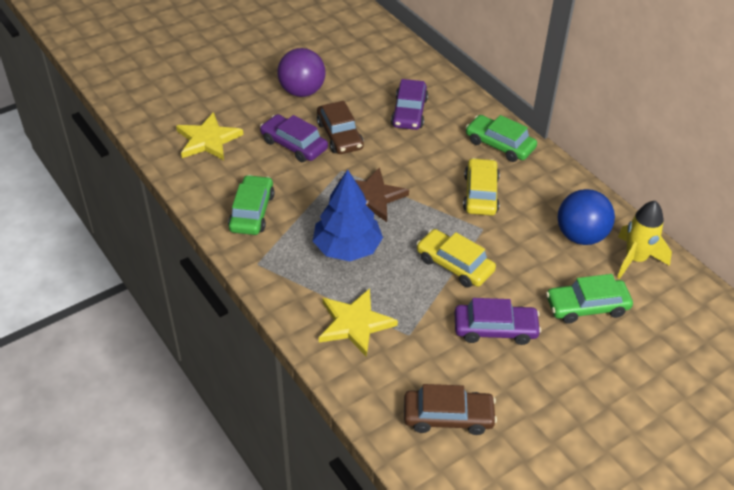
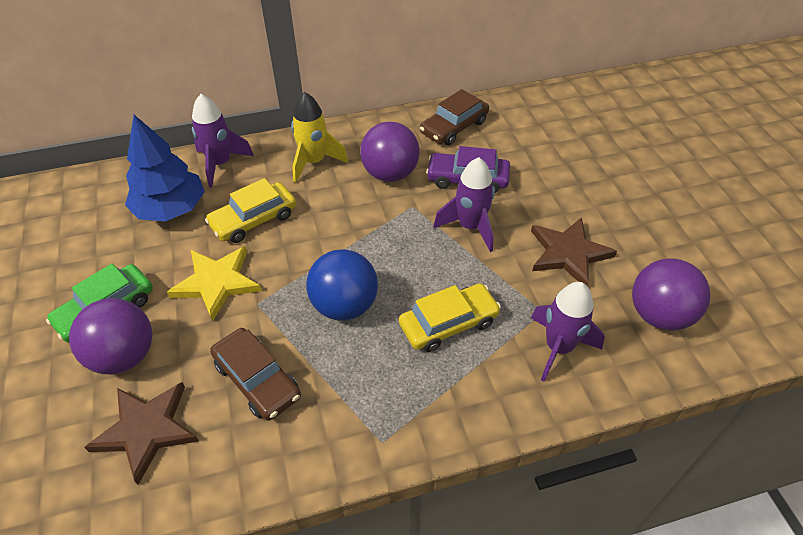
brown star: 1 -> 2
green car: 3 -> 1
purple ball: 1 -> 3
purple car: 3 -> 1
purple rocket: 0 -> 3
yellow star: 2 -> 1

